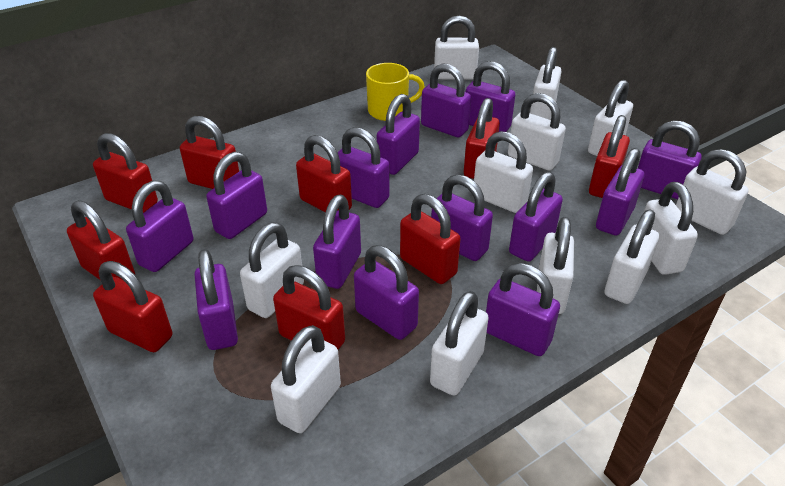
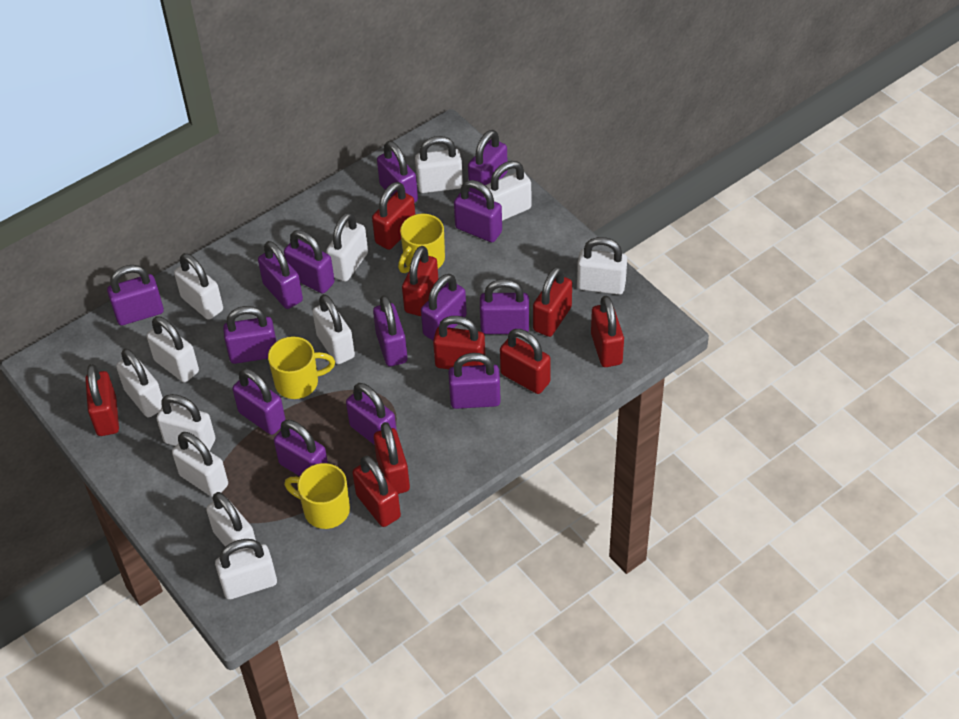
yellow mug: 1 -> 3

